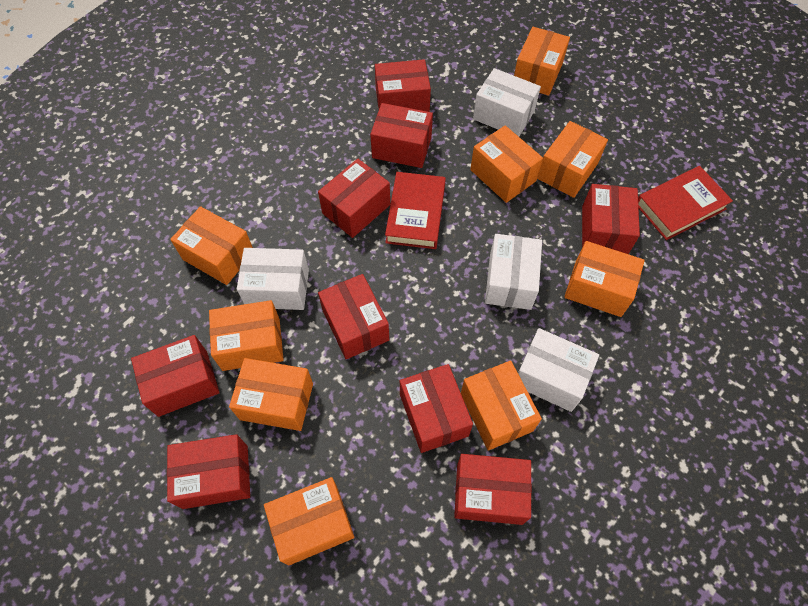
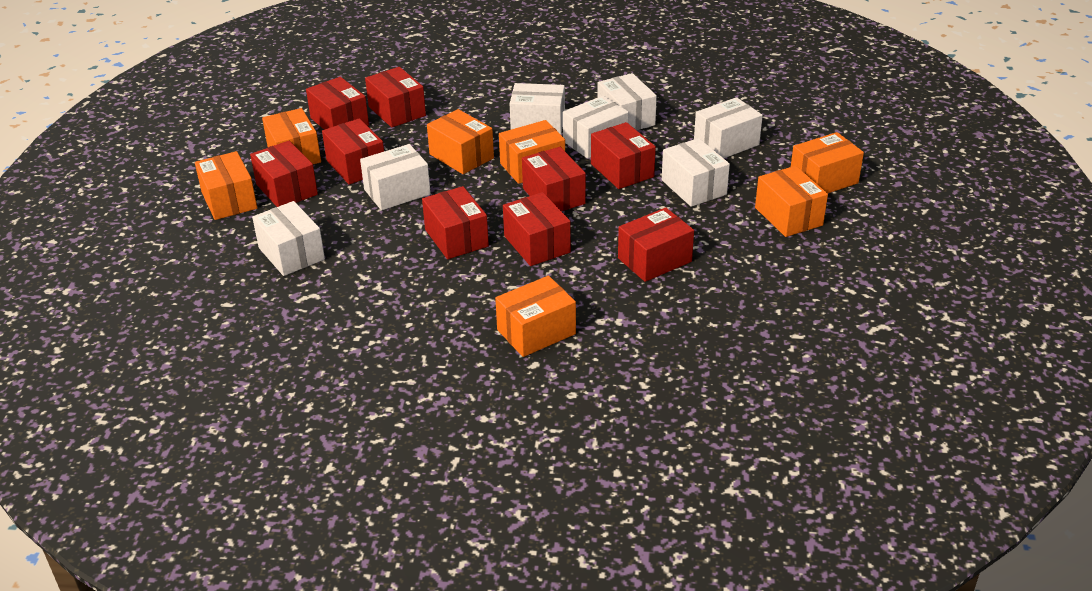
orange box: 9 -> 7
red book: 2 -> 0
white box: 4 -> 7

